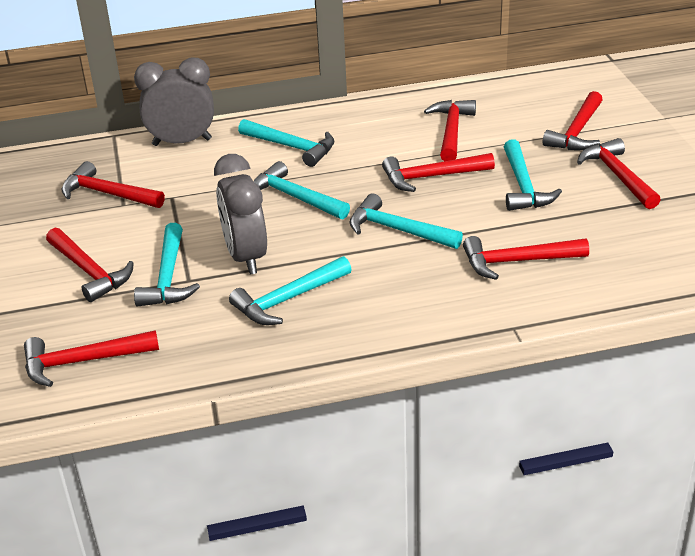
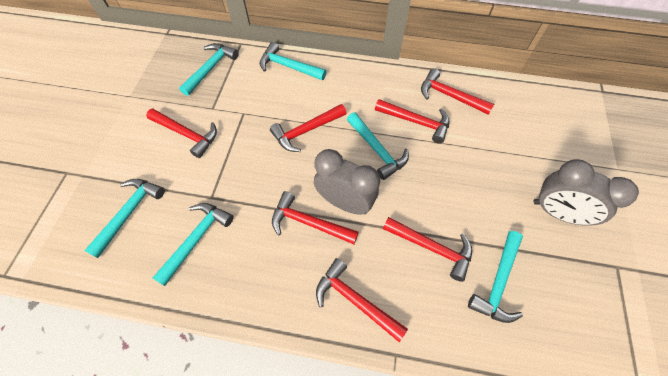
red hammer: 8 -> 7

